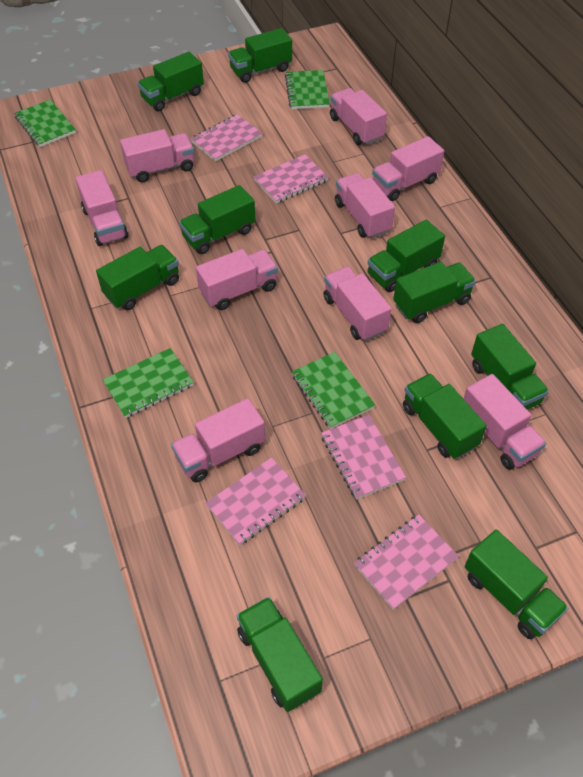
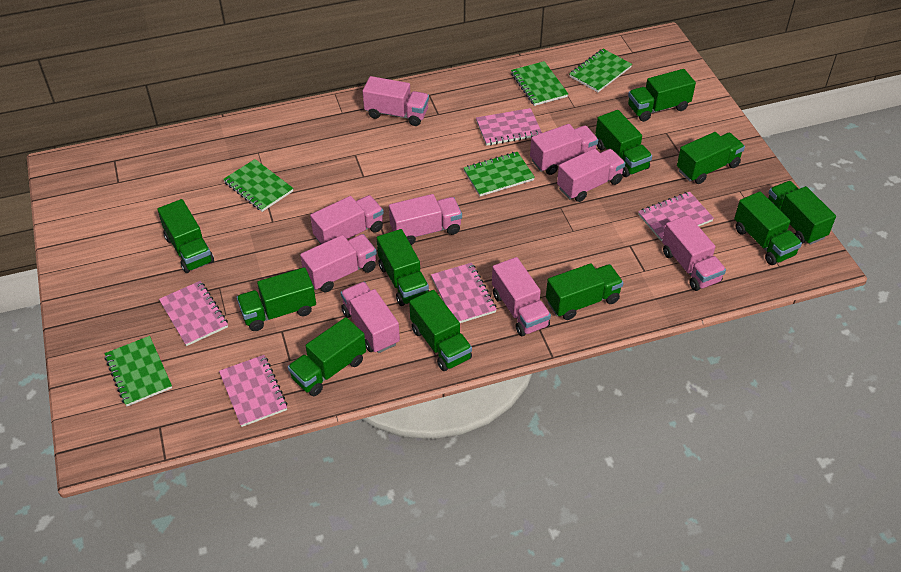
green notebook: 4 -> 5
green truck: 10 -> 11

